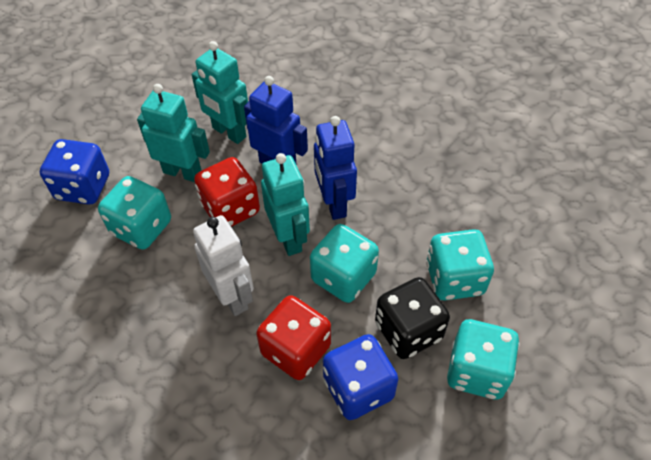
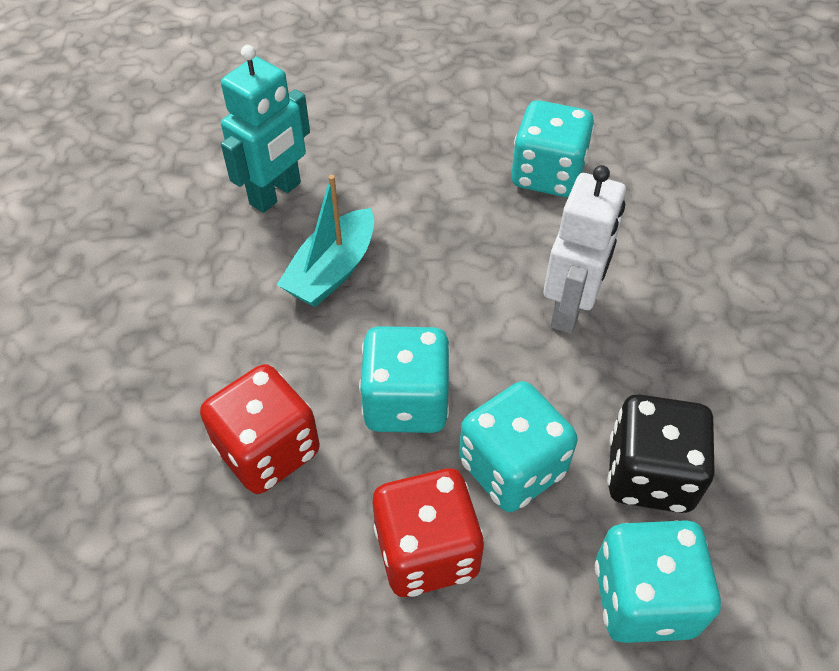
blue dice: 2 -> 0
blue robot: 2 -> 0
turquoise boat: 0 -> 1
turquoise robot: 3 -> 1

